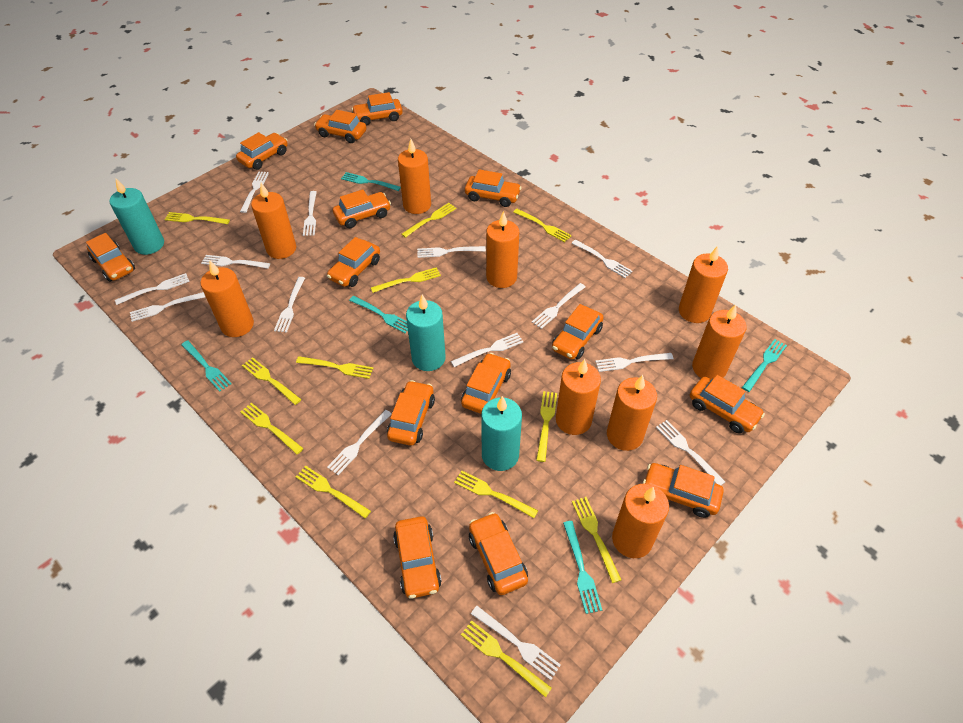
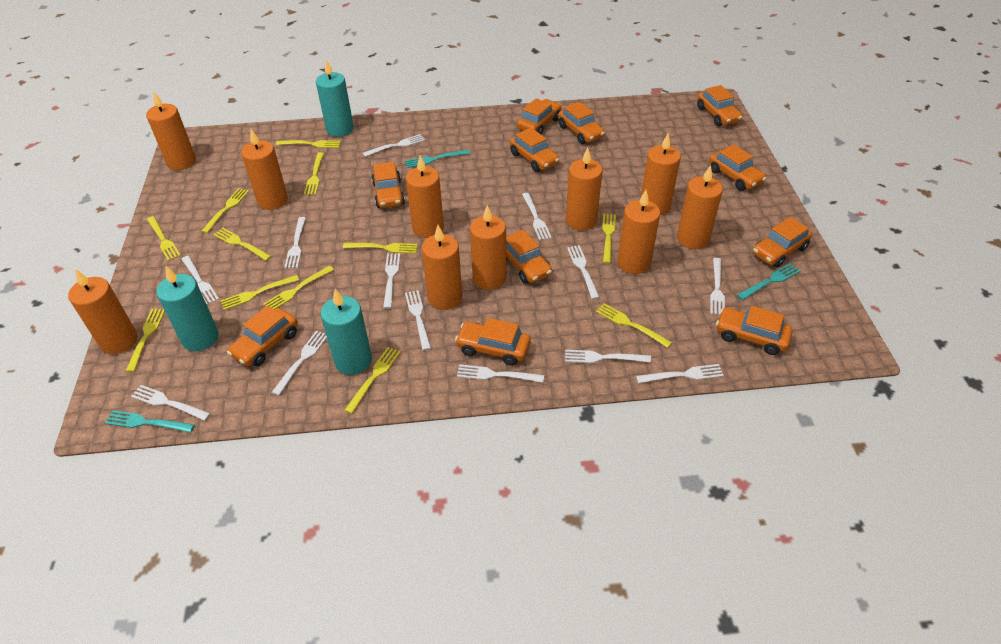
orange candle: 9 -> 10
orange car: 14 -> 11
turquoise fork: 5 -> 3
white fork: 14 -> 13

